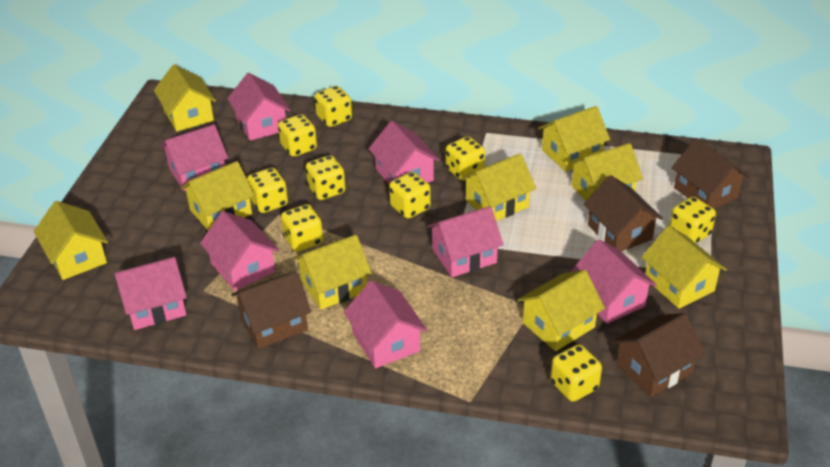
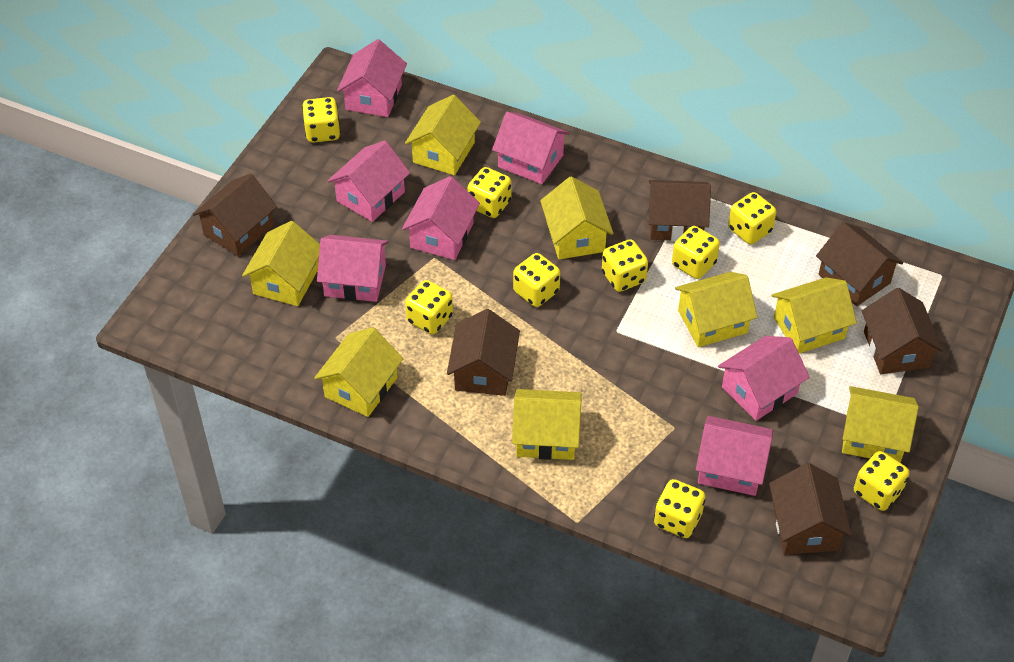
brown house: 4 -> 6
pink house: 8 -> 7
yellow house: 9 -> 8

